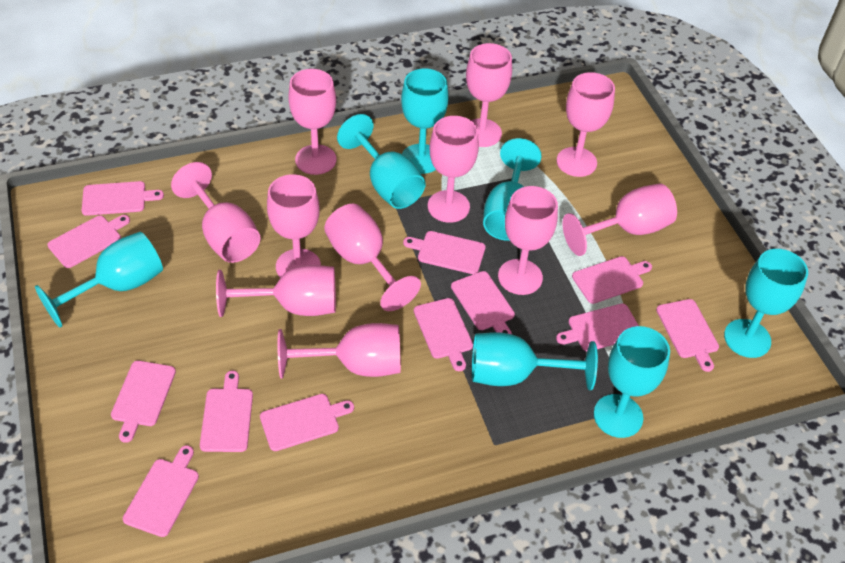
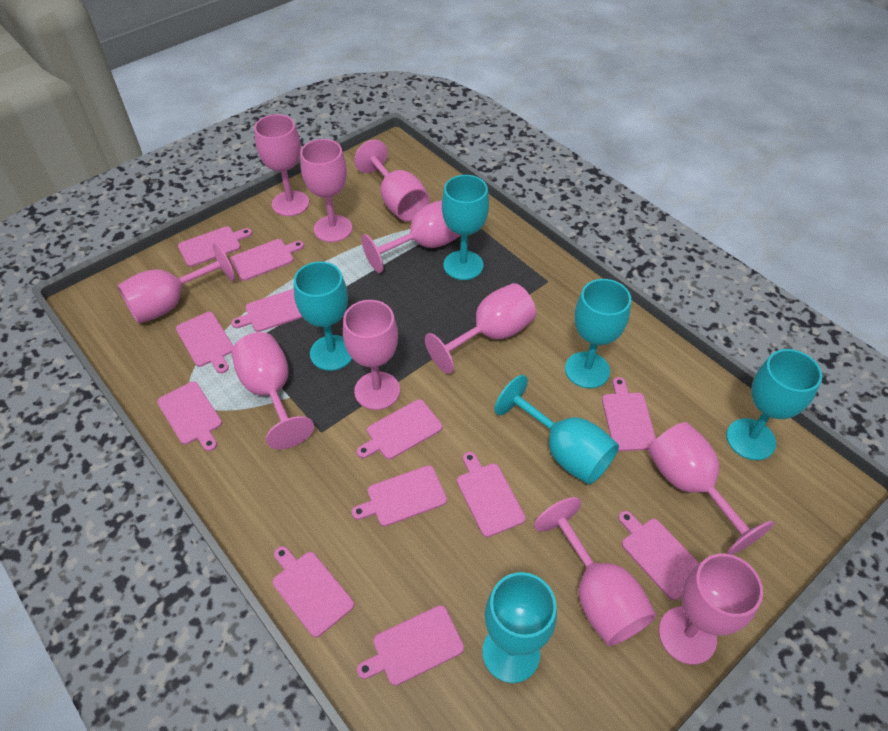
turquoise goblet: 7 -> 6

